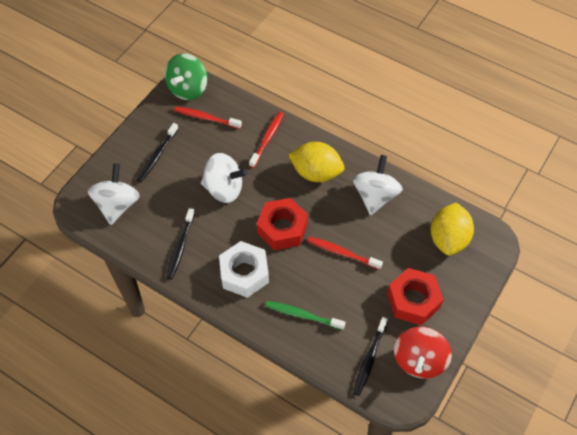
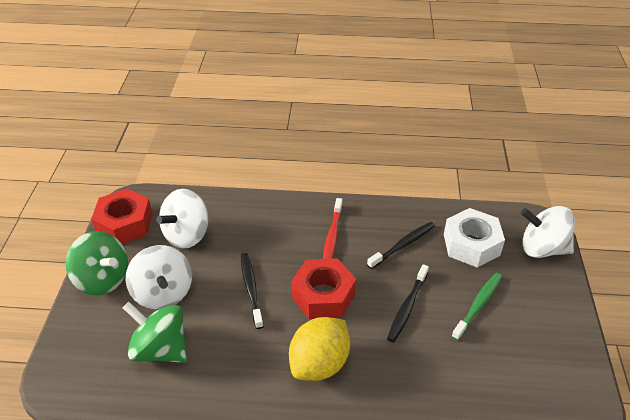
green spinning top: 1 -> 2
red spinning top: 1 -> 0
red toothbrush: 3 -> 1
yellow lemon: 2 -> 1

